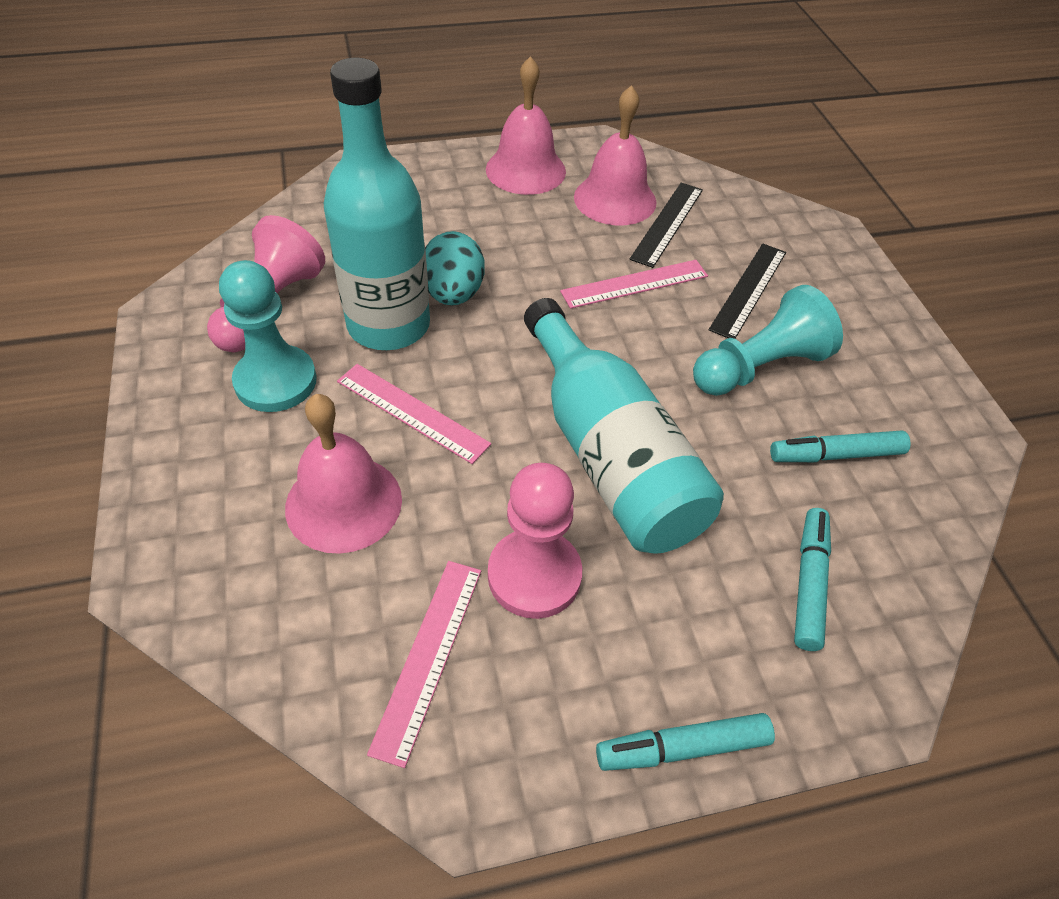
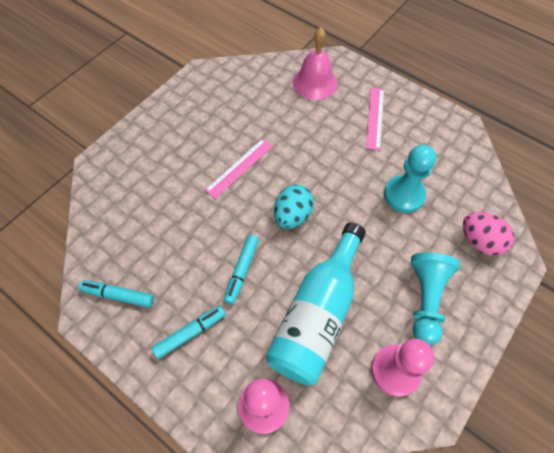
black ruler: 2 -> 0
pink bell: 3 -> 1
pink egg: 0 -> 1
pink ruler: 3 -> 2
turquoise bottle: 2 -> 1

